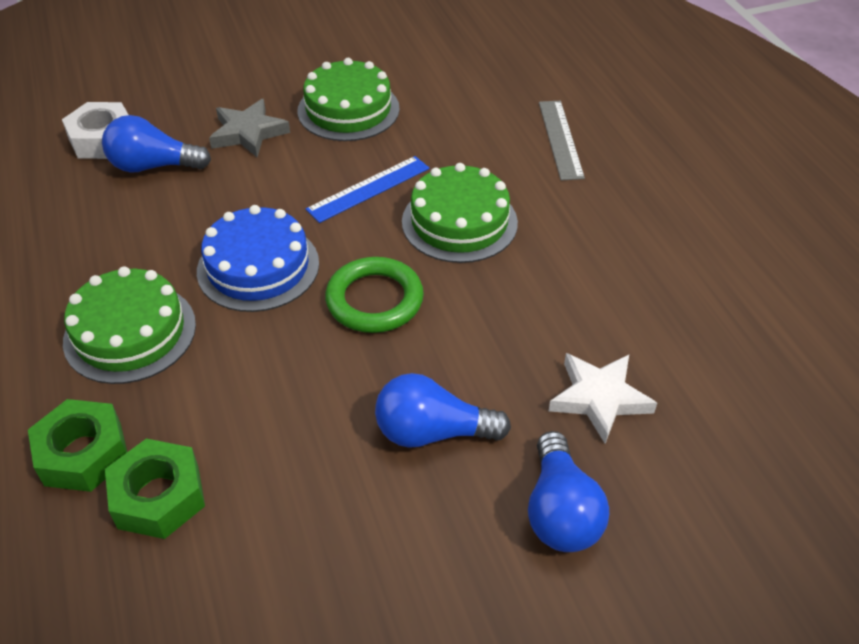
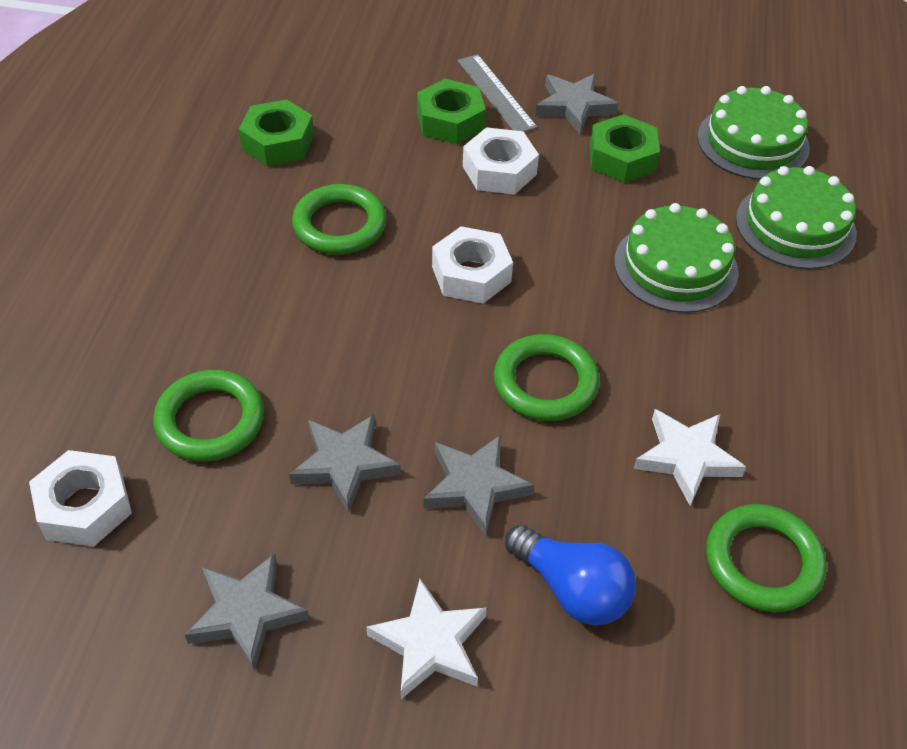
blue cake: 1 -> 0
blue light bulb: 3 -> 1
blue ruler: 1 -> 0
green nut: 2 -> 3
green ring: 1 -> 4
grey star: 1 -> 4
white nut: 1 -> 3
white star: 1 -> 2

